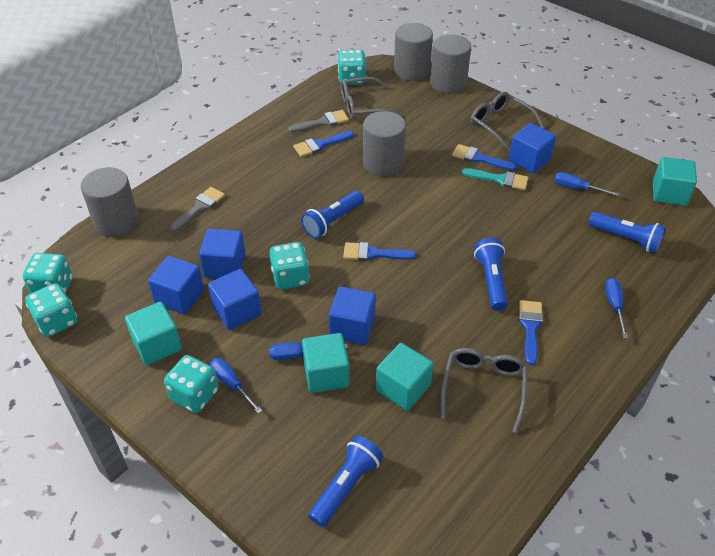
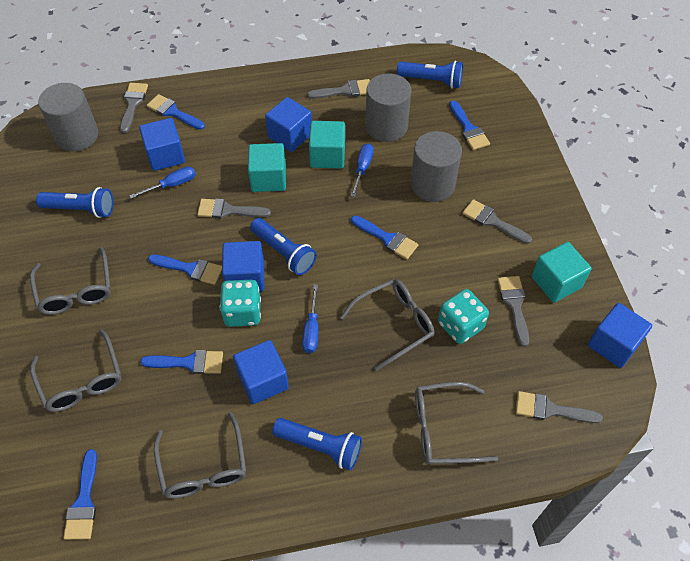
blue brush: 4 -> 6
blue screwdriver: 4 -> 3
grey brush: 2 -> 6
grey cylinder: 4 -> 3
grey glasses: 3 -> 5
turquoise brush: 1 -> 0
turquoise cube: 4 -> 3
turquoise dice: 5 -> 2

